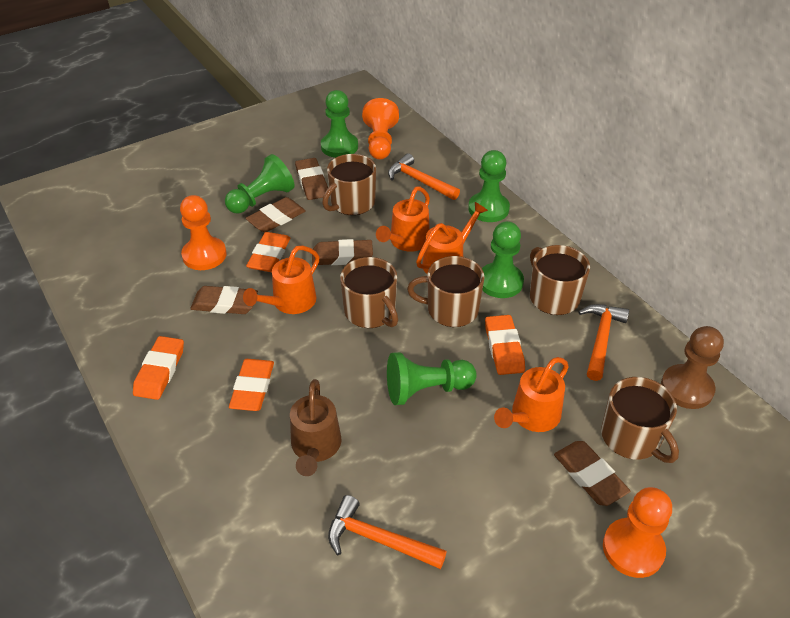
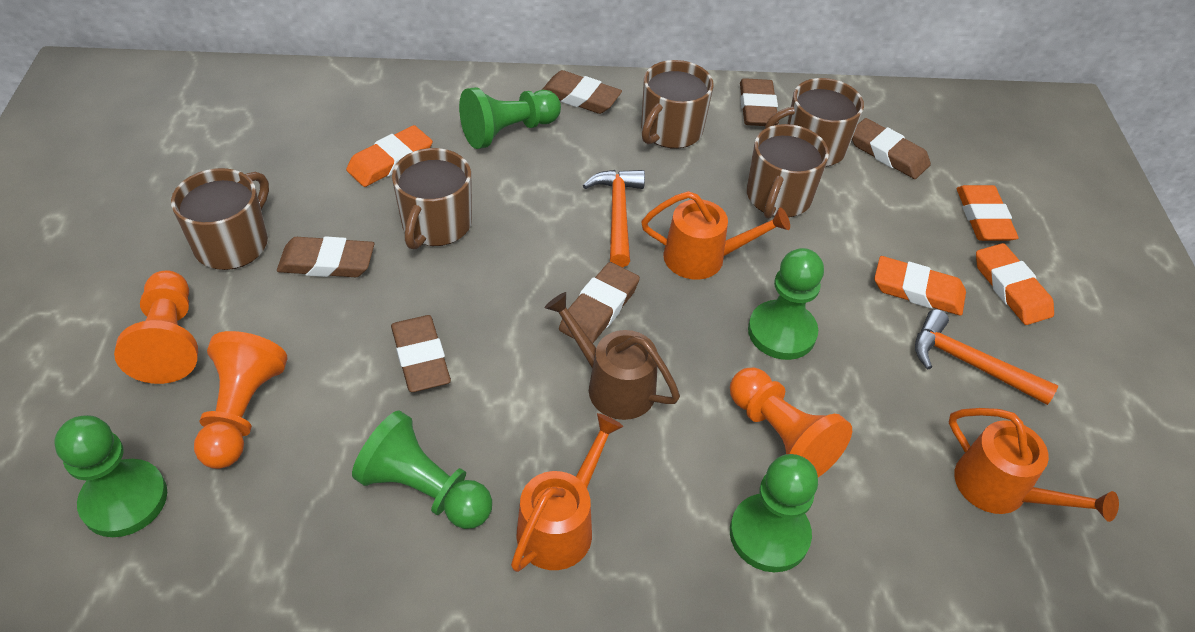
brown eraser: 5 -> 6
brown pawn: 1 -> 0
orange hammer: 3 -> 2
orange watering can: 4 -> 3

